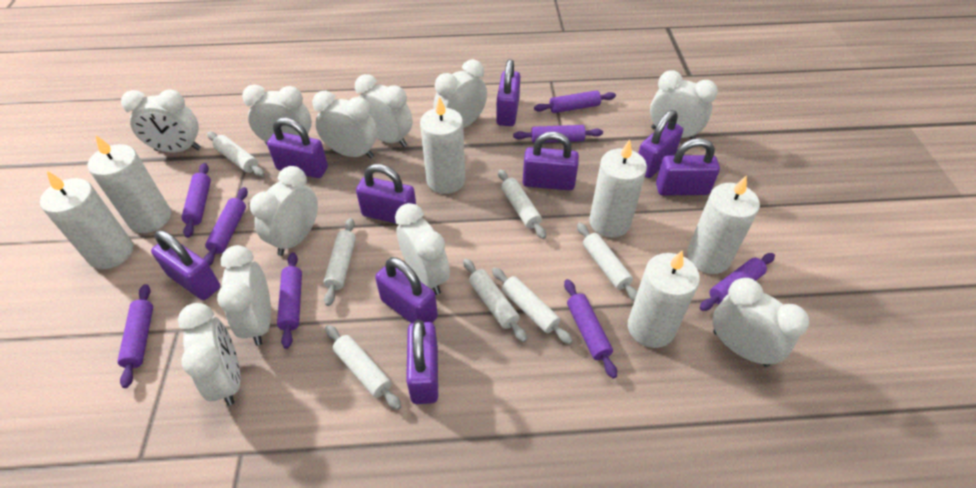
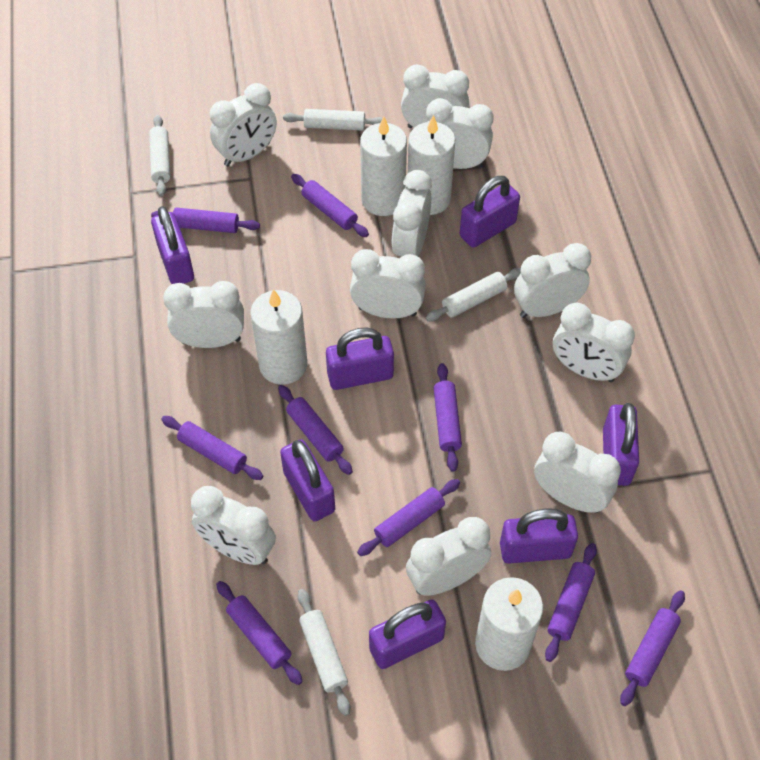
purple padlock: 9 -> 7
purple rolling pin: 8 -> 9
white candle: 6 -> 4
white rolling pin: 7 -> 4

